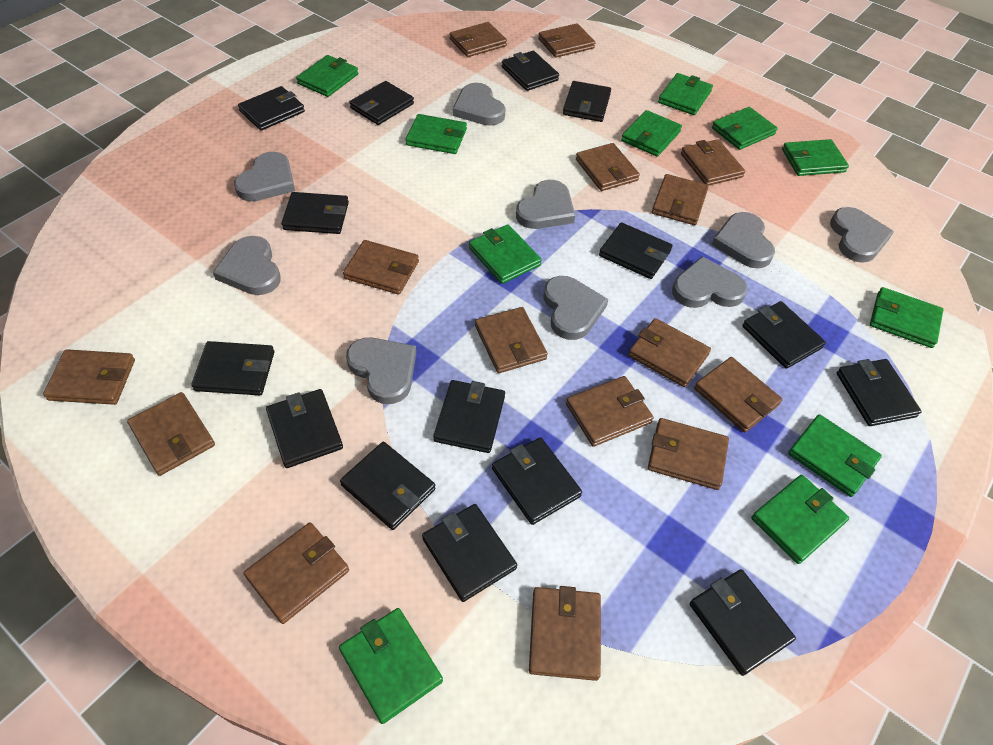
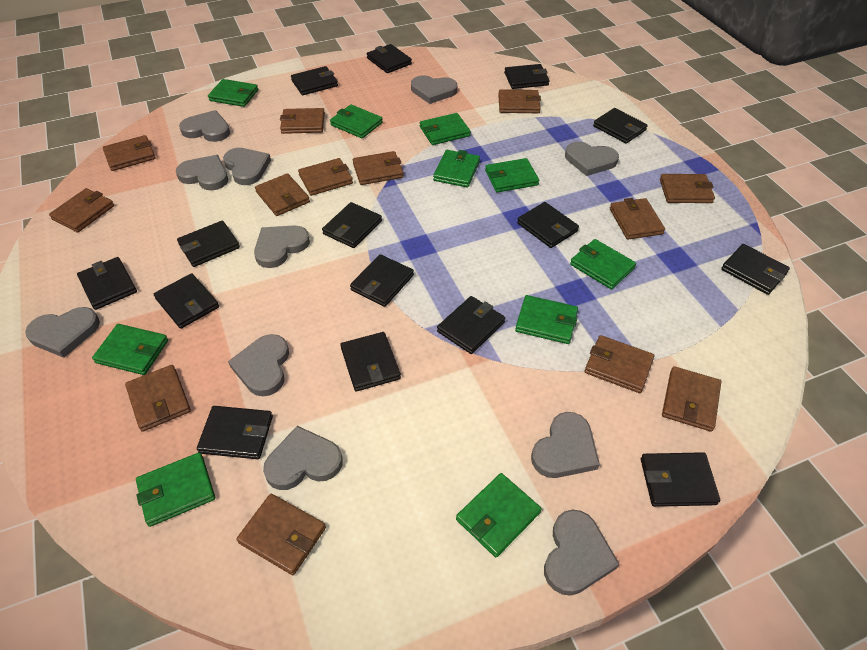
brown wallet: 15 -> 13
green wallet: 11 -> 10
grey heart: 9 -> 11

